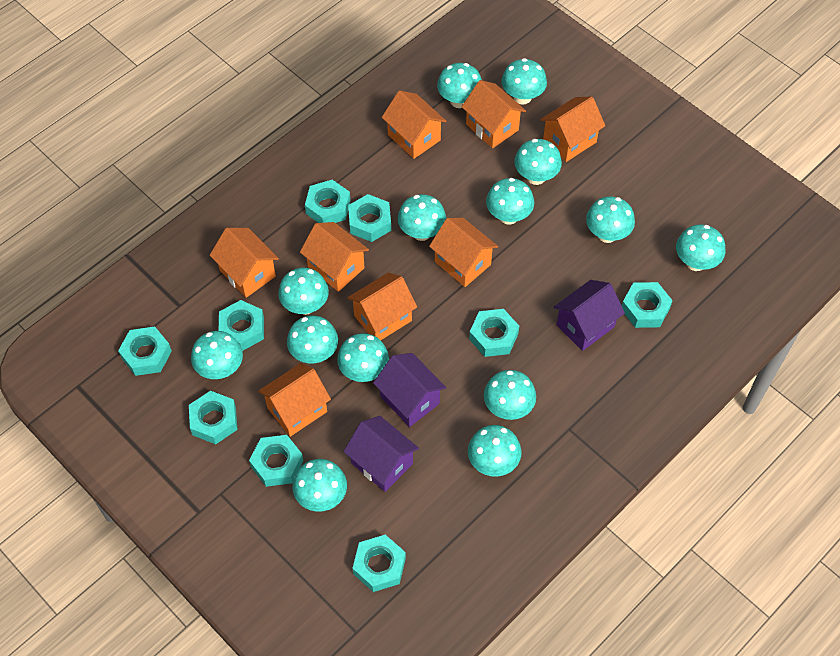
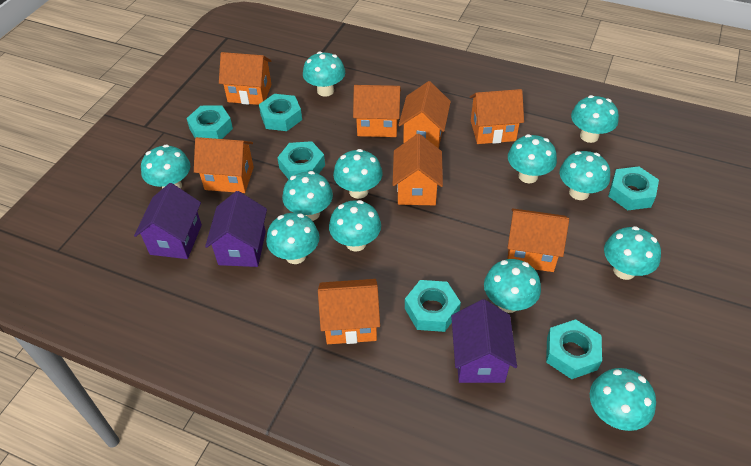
turquoise mushroom: 14 -> 12
turquoise nut: 9 -> 6

